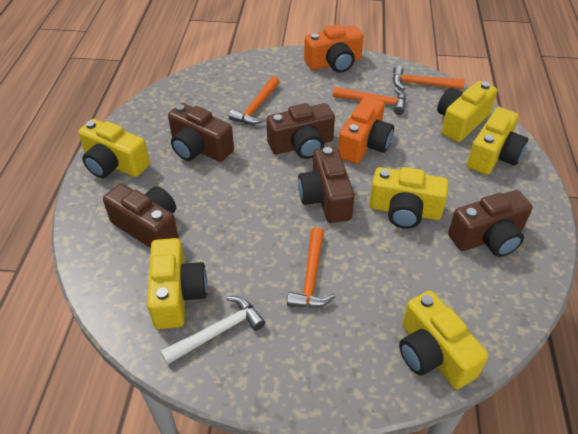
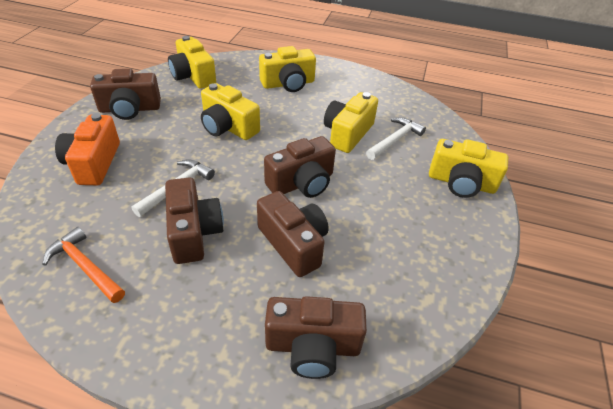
orange camera: 2 -> 1
orange hammer: 4 -> 1
white hammer: 1 -> 2
yellow camera: 6 -> 5

